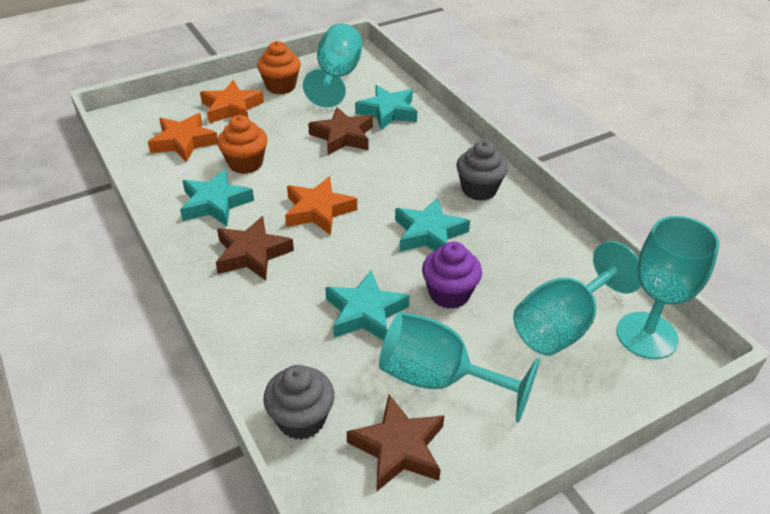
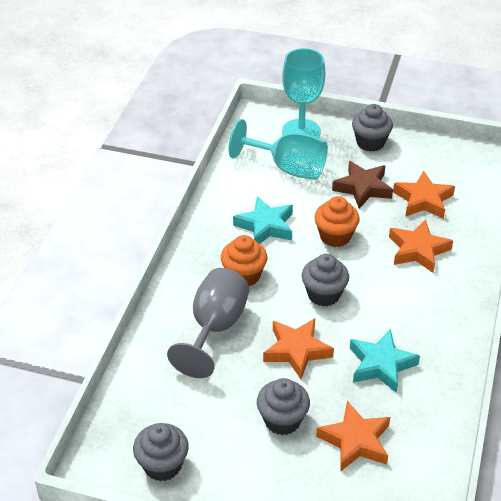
brown star: 3 -> 1
grey cupcake: 2 -> 4
grey goblet: 0 -> 1
orange star: 3 -> 4
purple cupcake: 1 -> 0
turquoise goblet: 4 -> 2
turquoise star: 4 -> 2

